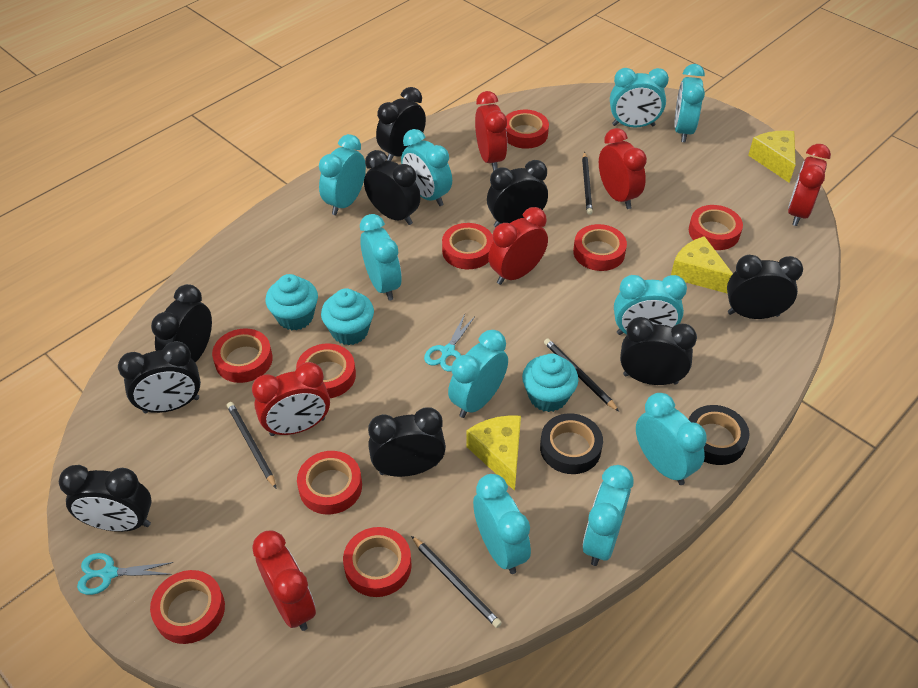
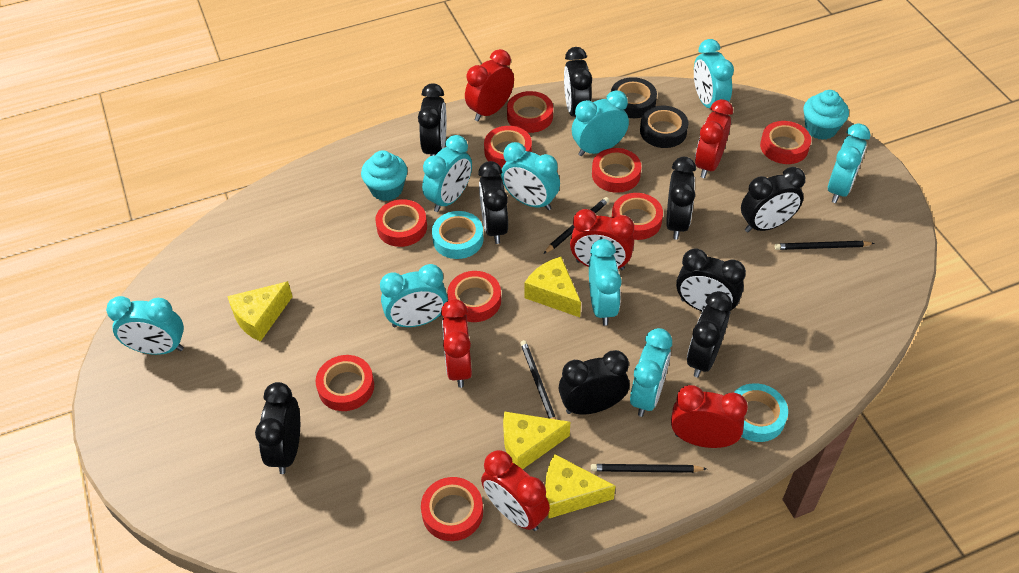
turquoise clock: 10 -> 9
turquoise cupcake: 3 -> 2
turquoise scissors: 2 -> 0
turquoise tape: 0 -> 2
yellow cheese: 3 -> 4

